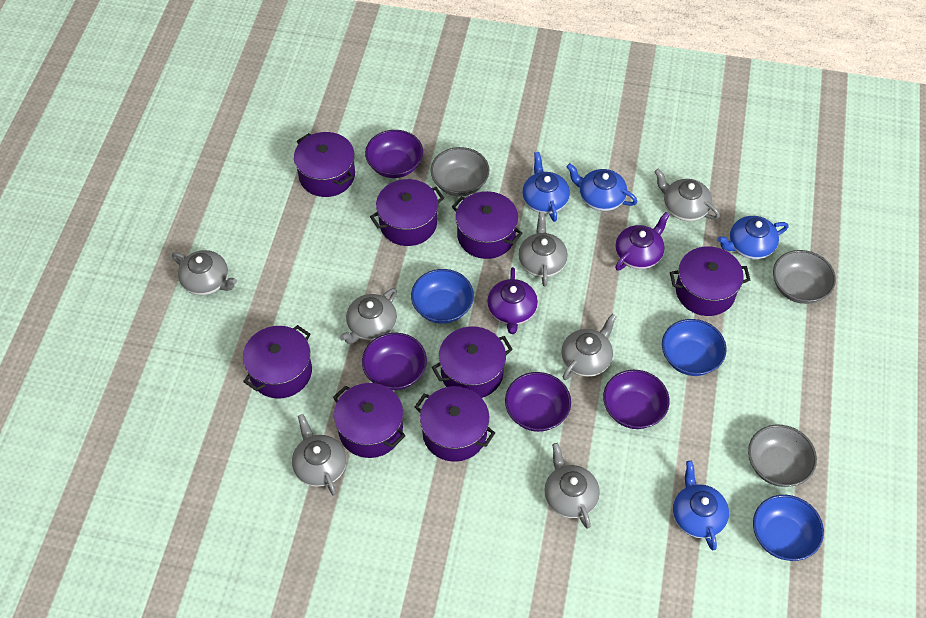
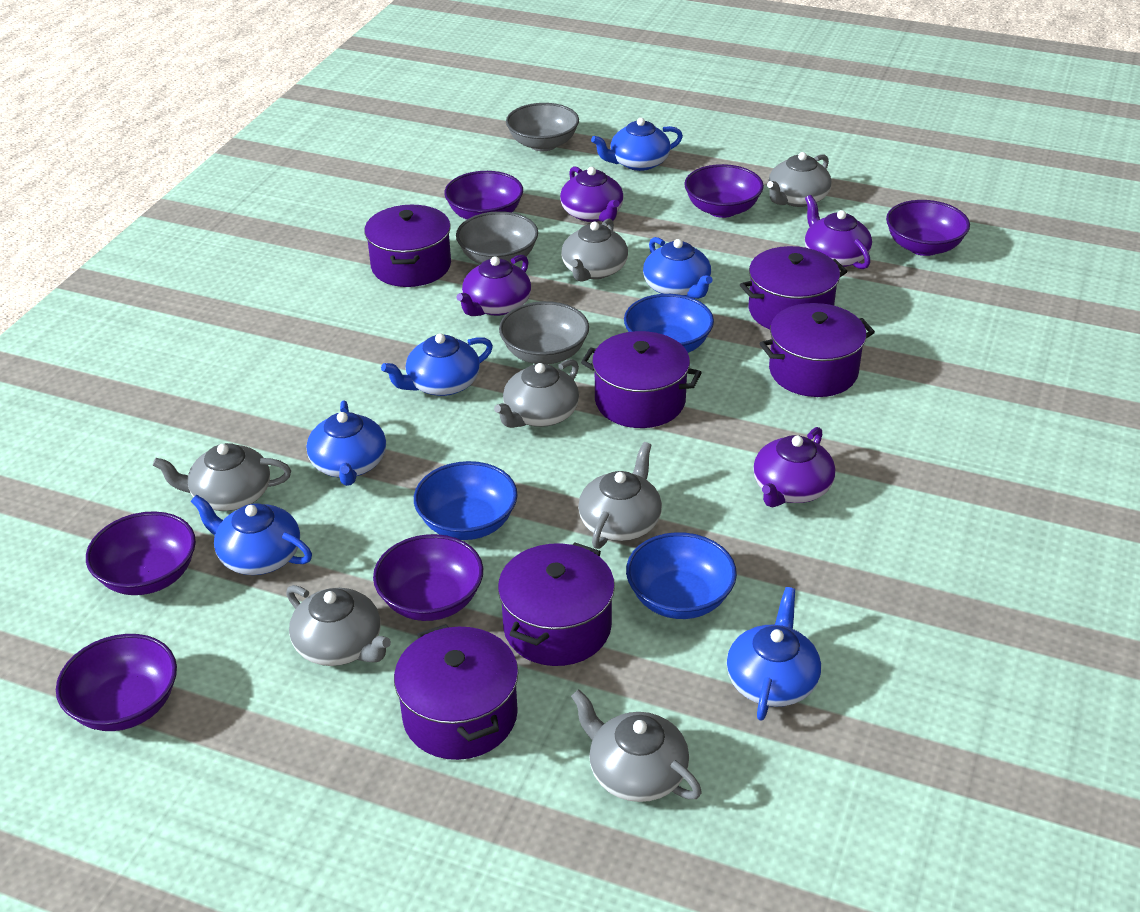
blue teapot: 4 -> 6
purple bowl: 4 -> 6
purple pot: 8 -> 6
purple teapot: 2 -> 4

